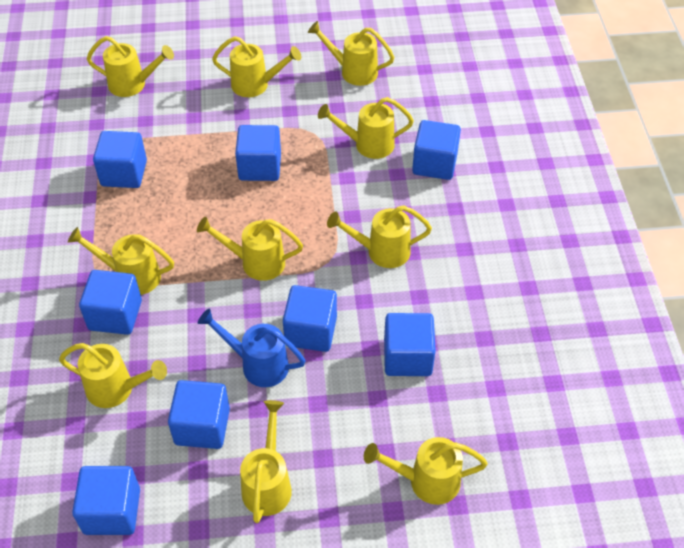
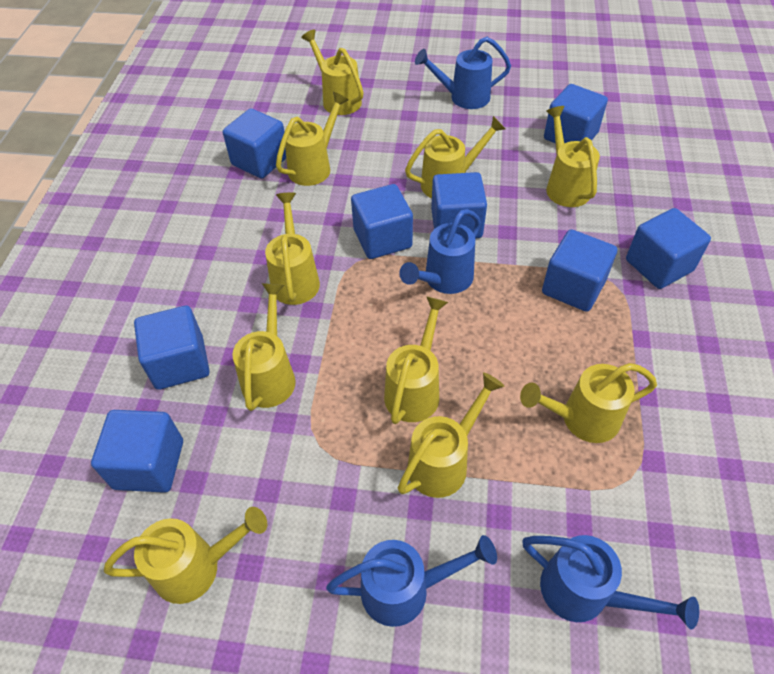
blue watering can: 1 -> 4

